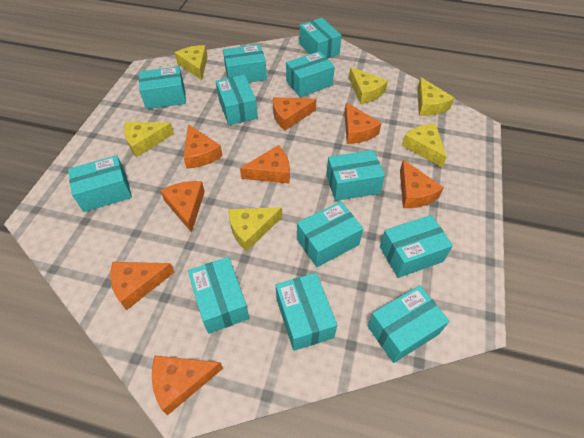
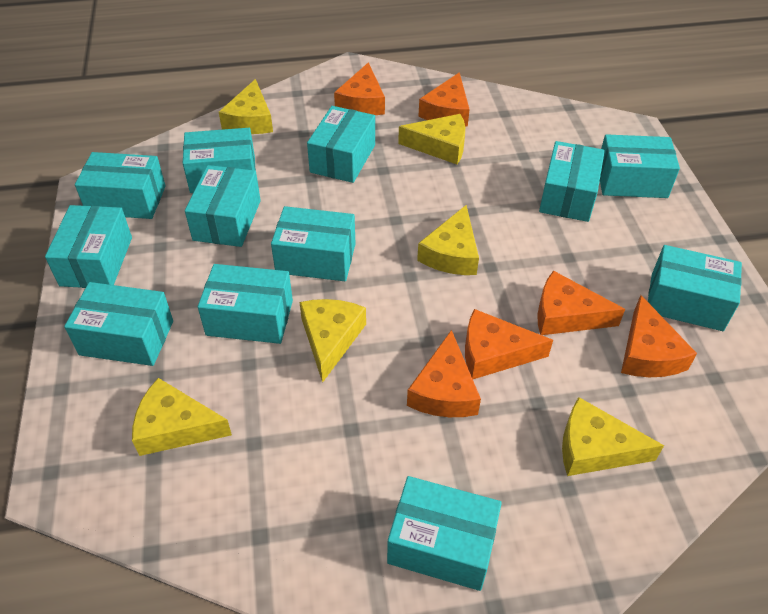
orange cheese: 8 -> 6

